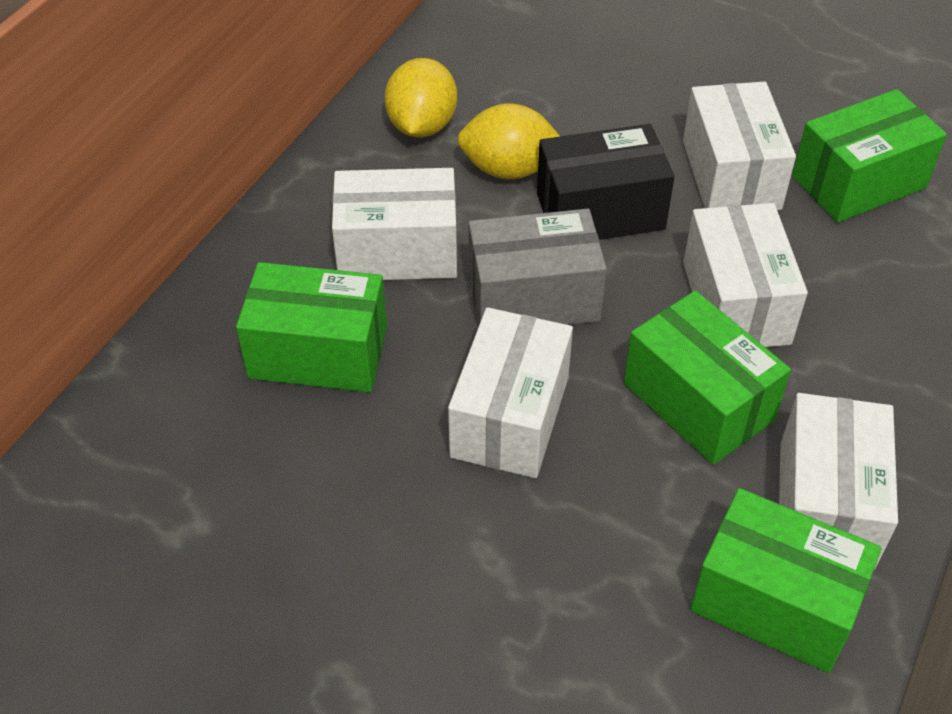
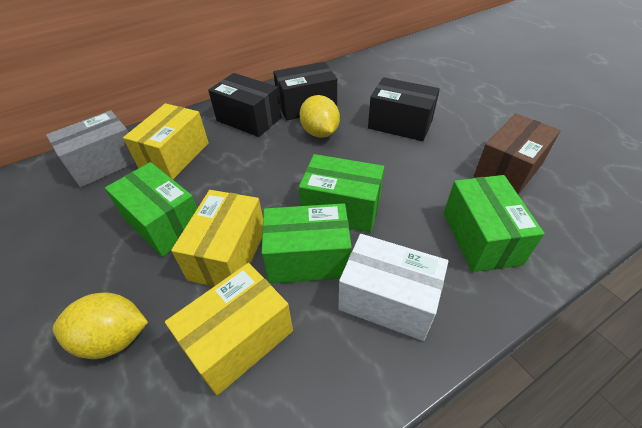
black box: 1 -> 3
brown box: 0 -> 1
white box: 5 -> 1
yellow box: 0 -> 3

